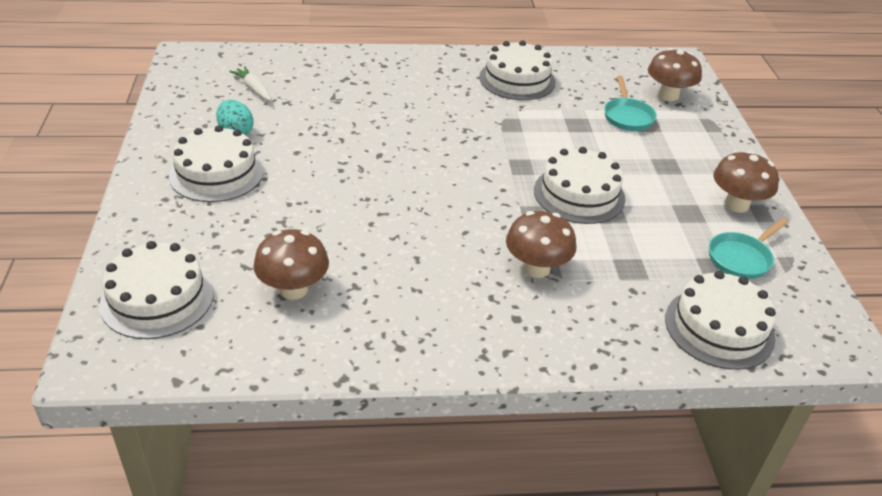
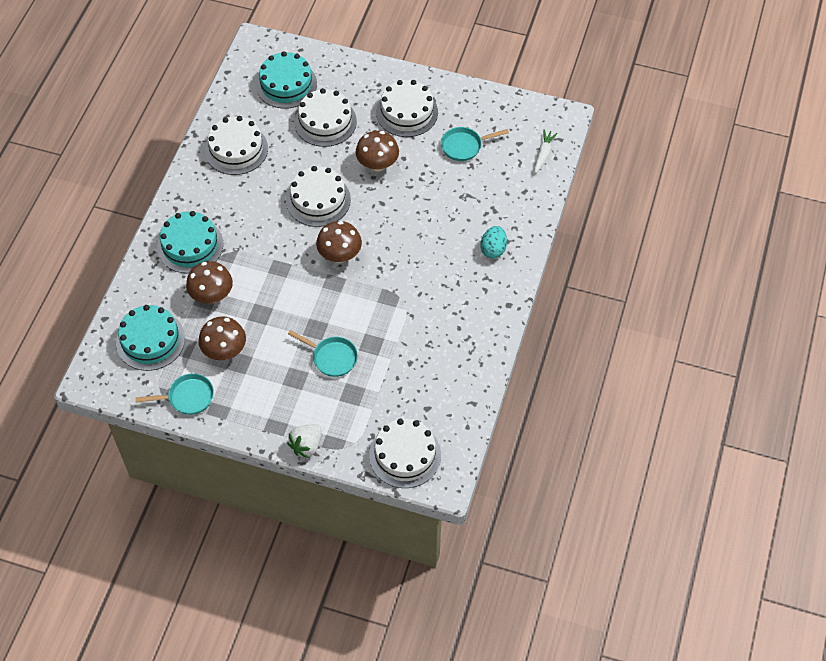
turquoise cake: 0 -> 3
turquoise pan: 2 -> 3
white strawberry: 0 -> 1

